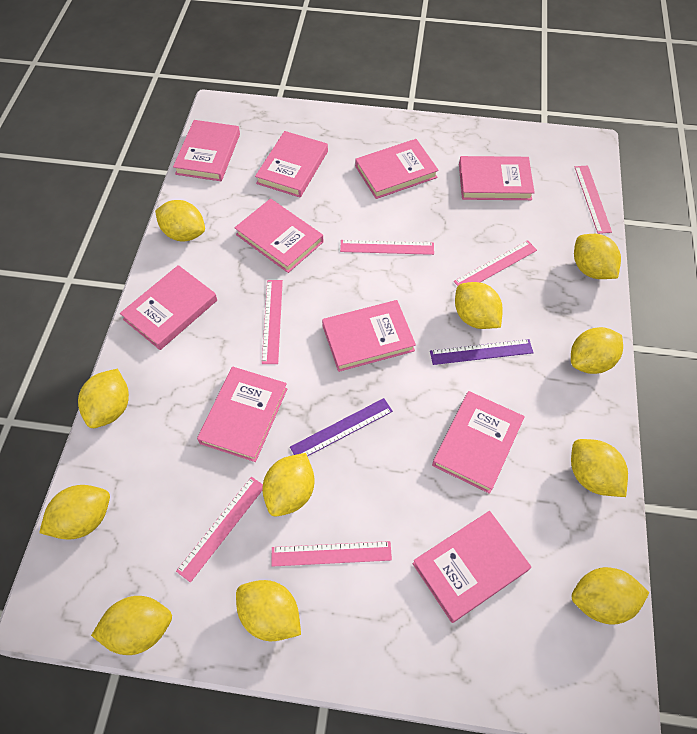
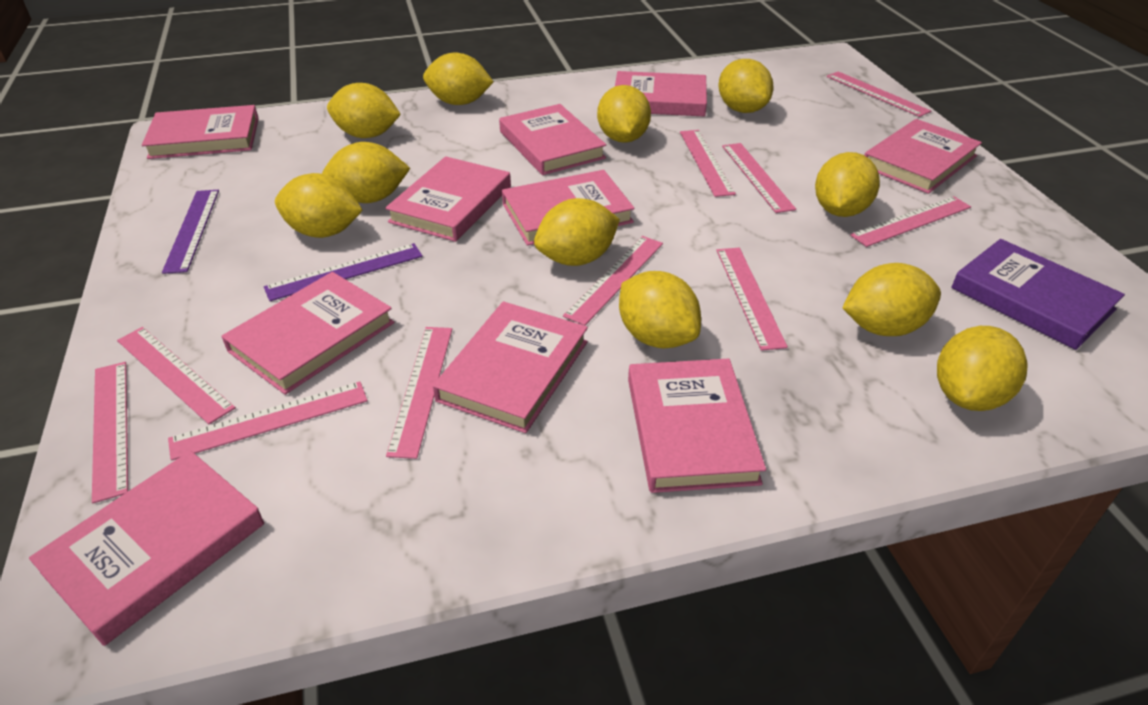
pink ruler: 6 -> 10
purple book: 0 -> 1

